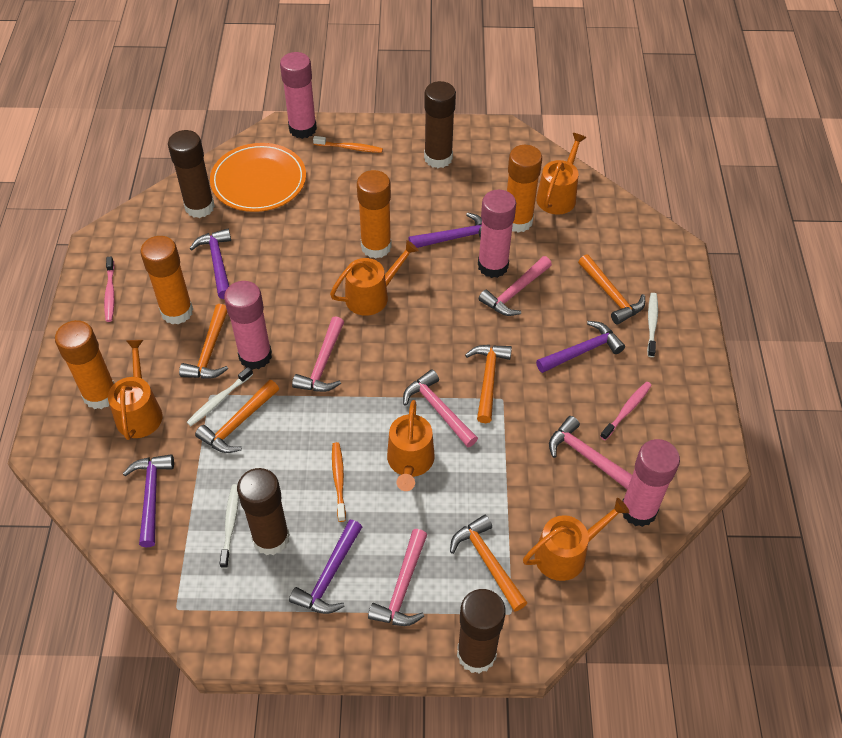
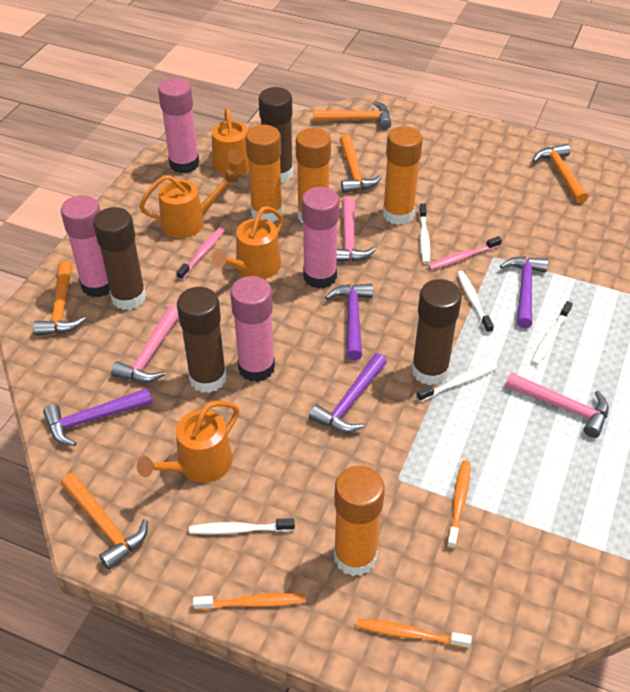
orange plate: 1 -> 0
orange toothbrush: 2 -> 3
orange watering can: 5 -> 4
pink hammer: 5 -> 3
purple hammer: 5 -> 4
white toothbrush: 3 -> 5

